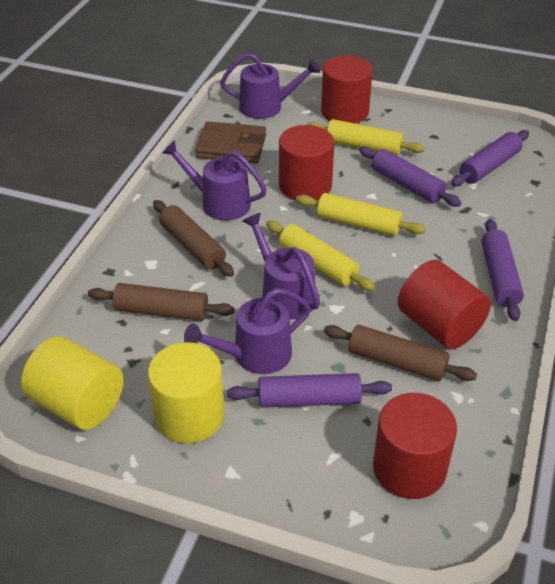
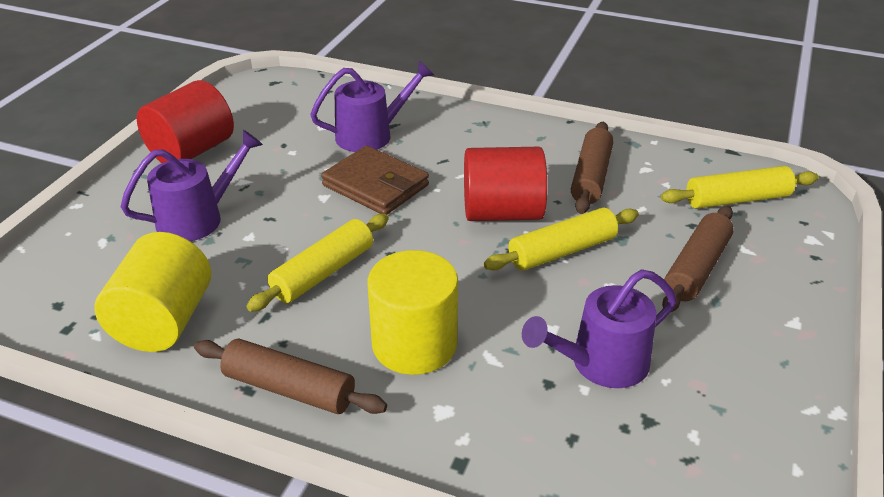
purple rolling pin: 4 -> 0
purple watering can: 4 -> 3
red cylinder: 4 -> 2

